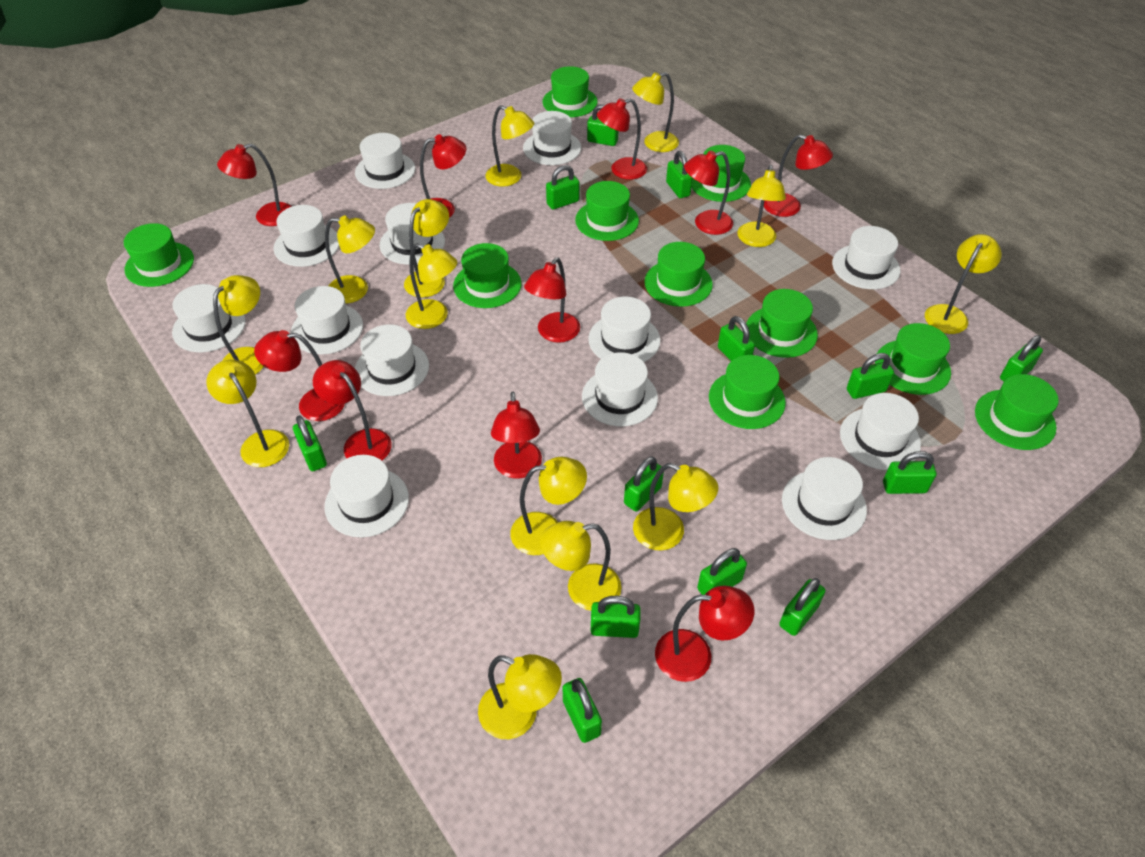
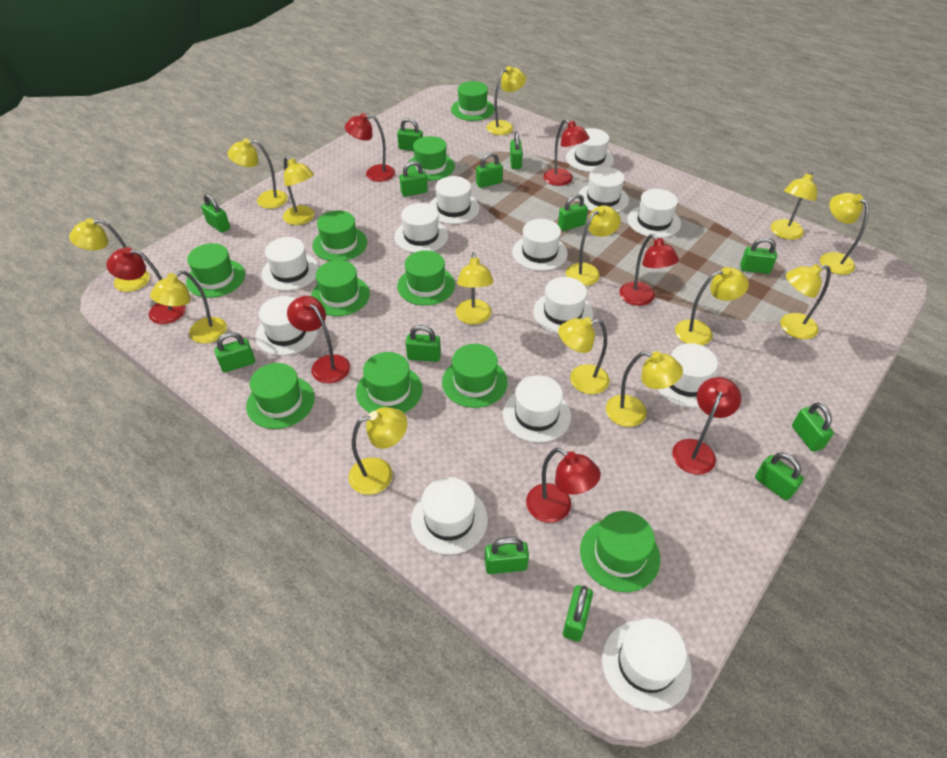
red lamp: 10 -> 7
yellow lamp: 13 -> 14

